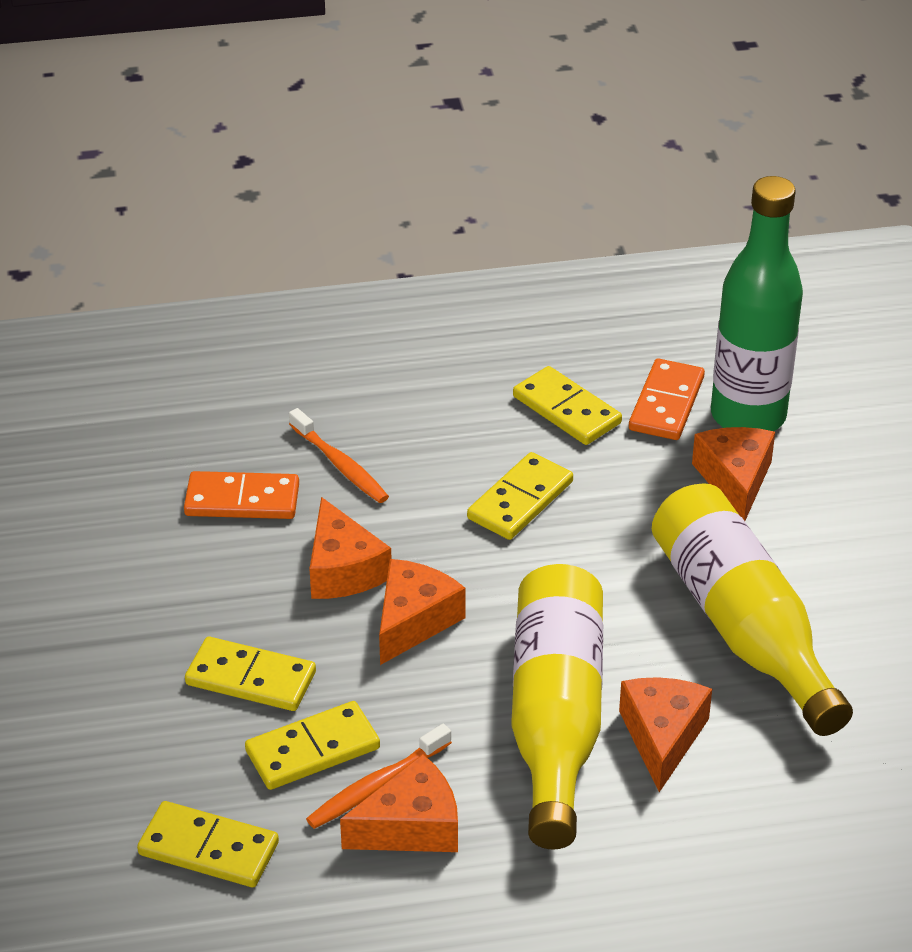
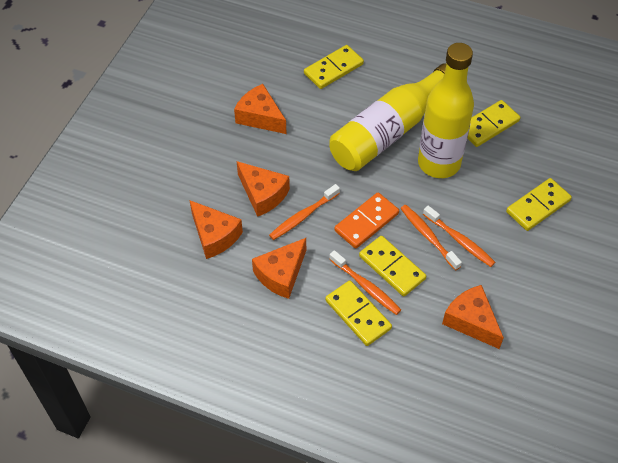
green bottle: 1 -> 0
orange domino: 2 -> 1
orange toothbrush: 2 -> 4

